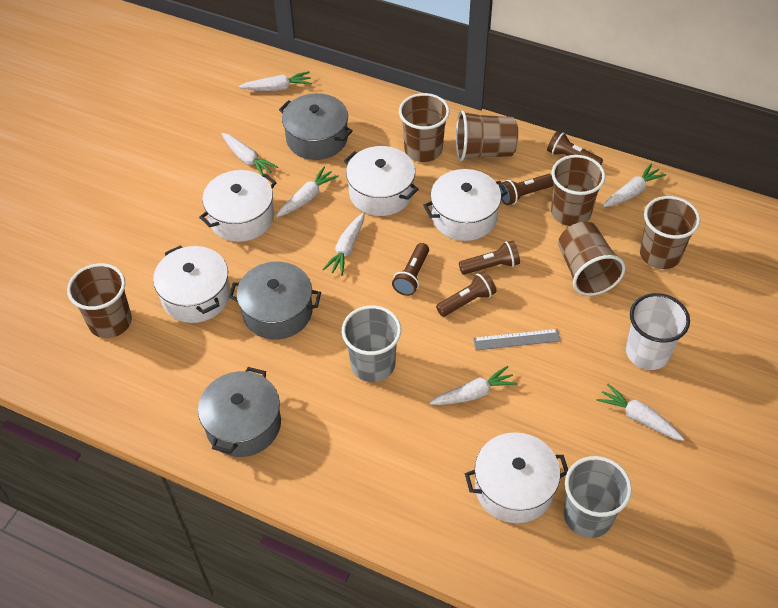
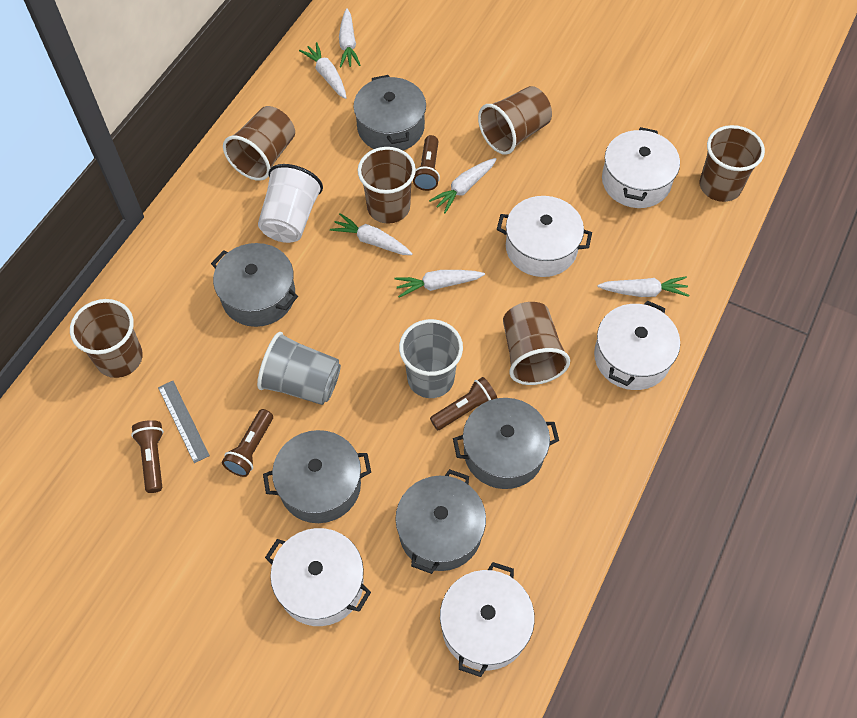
brown flashlight: 5 -> 4
grey pot: 3 -> 5
white carrot: 7 -> 6

